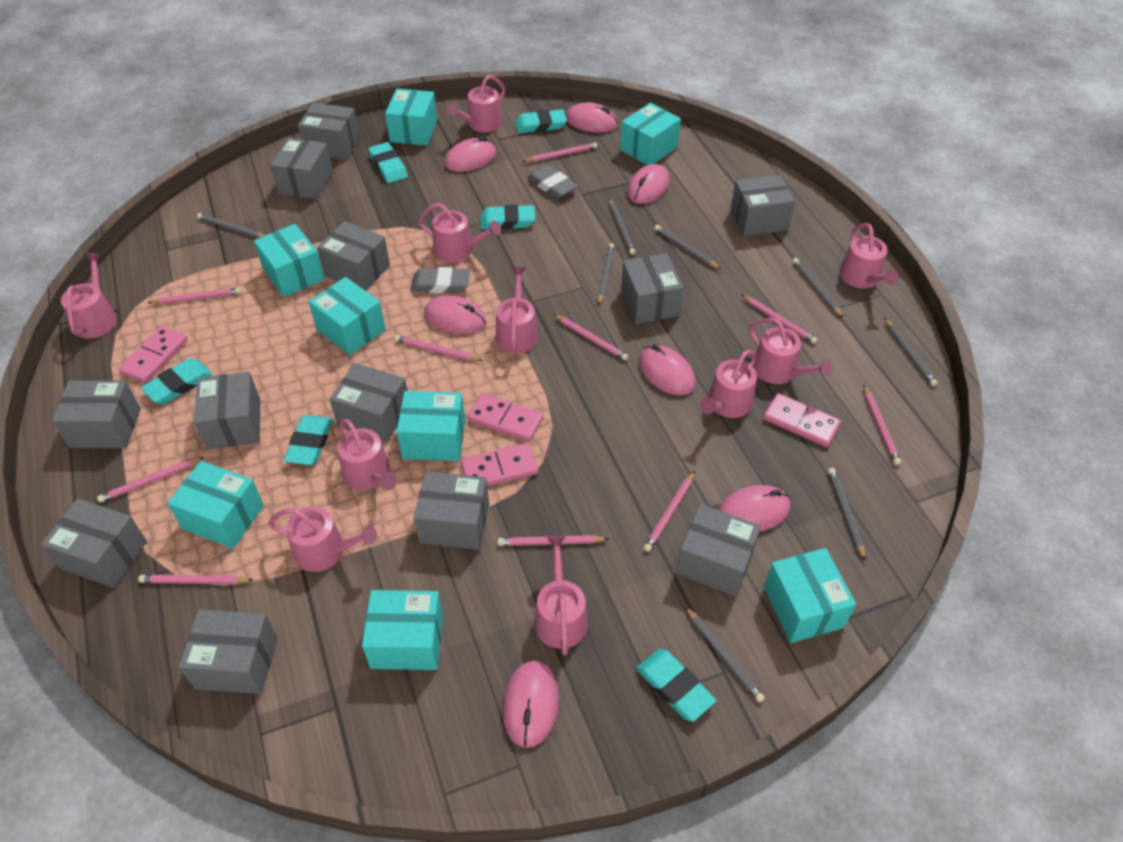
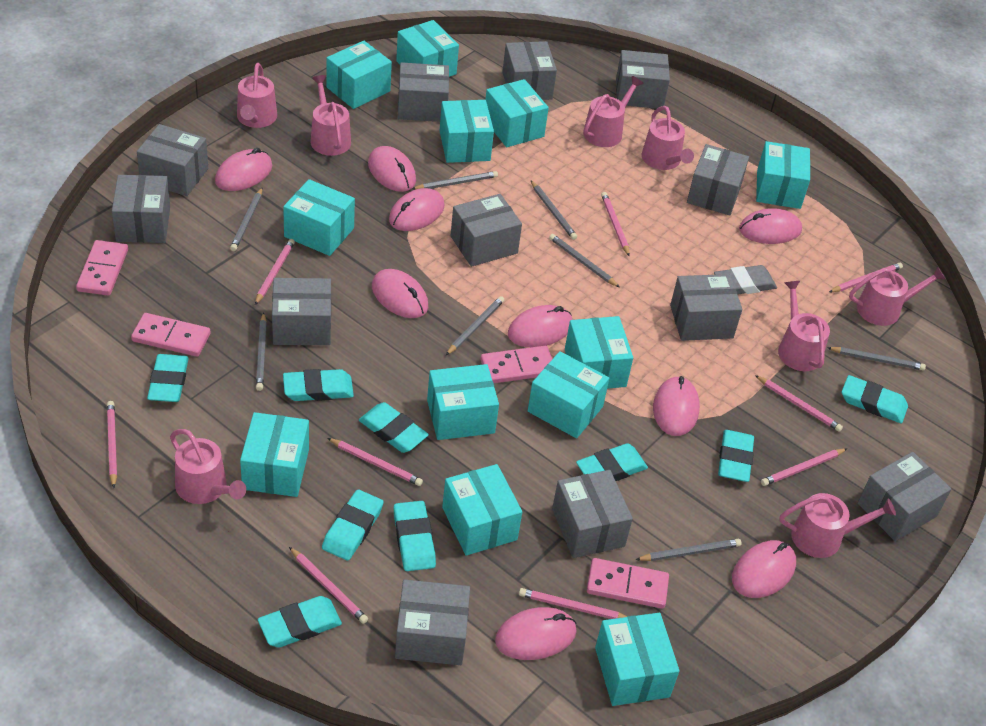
grey eraser: 2 -> 1
pink mouse: 7 -> 9
pink pencil: 10 -> 9
pink watering can: 10 -> 8
turquoise box: 8 -> 12
turquoise eraser: 6 -> 9

